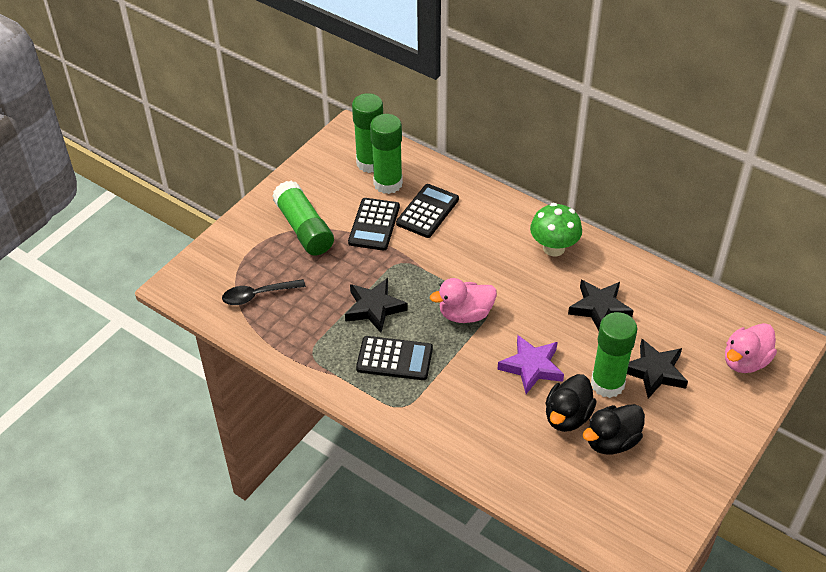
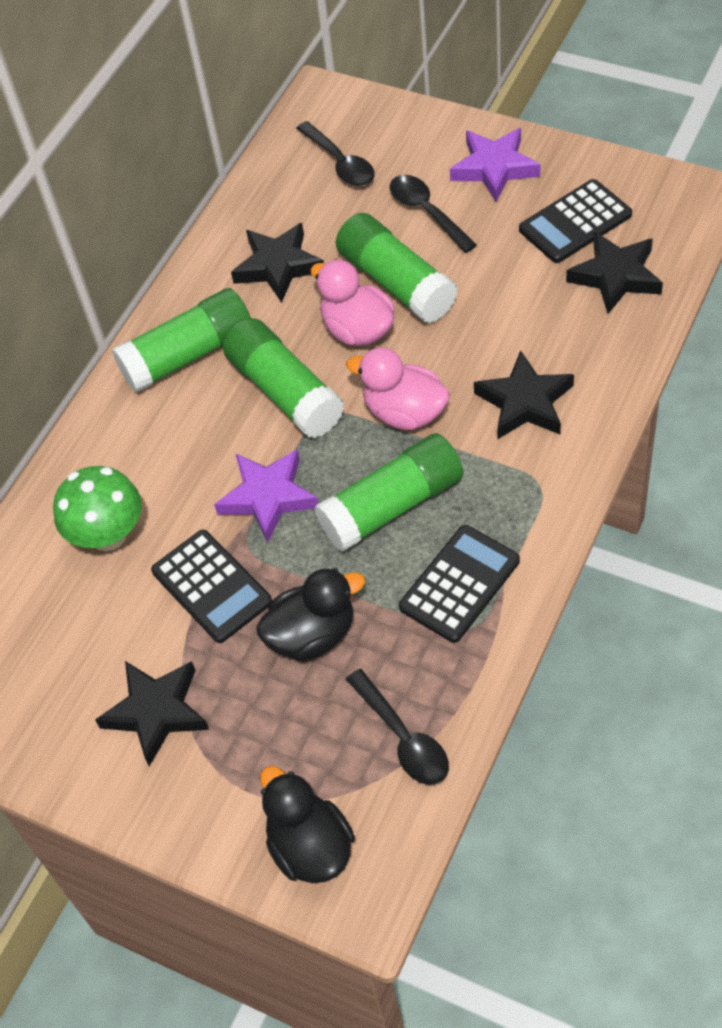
black spoon: 1 -> 3
black star: 3 -> 4
purple star: 1 -> 2

